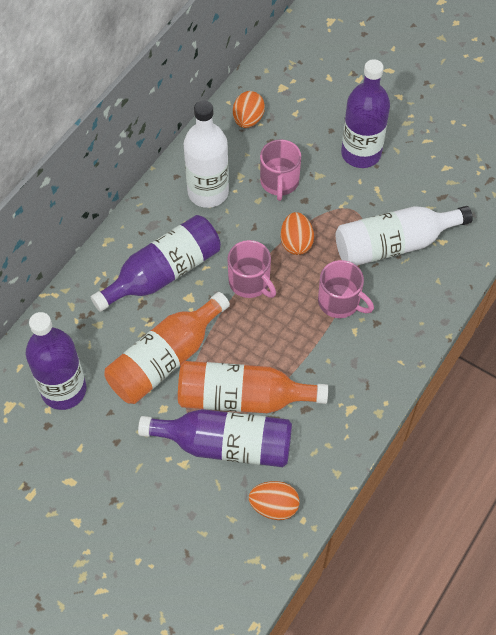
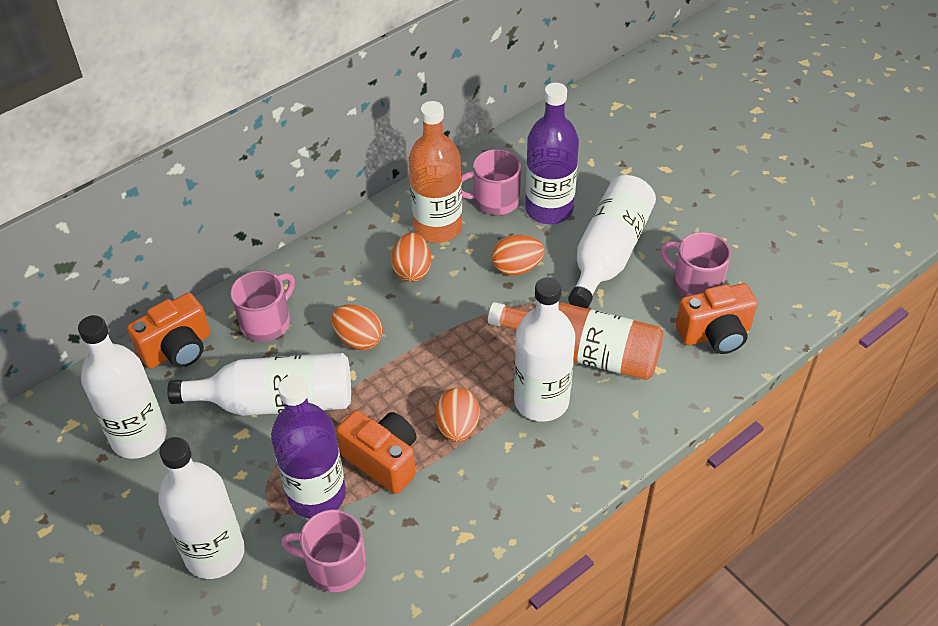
orange camera: 0 -> 3
orange egg: 3 -> 4
pink mug: 3 -> 4
purple bottle: 4 -> 2
white bottle: 2 -> 5

